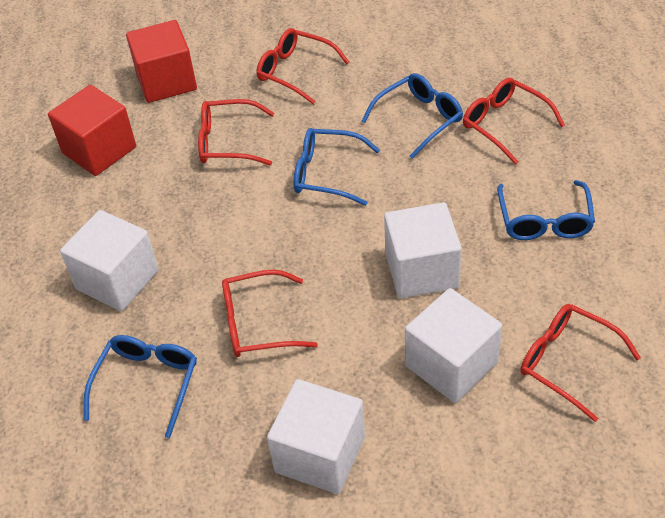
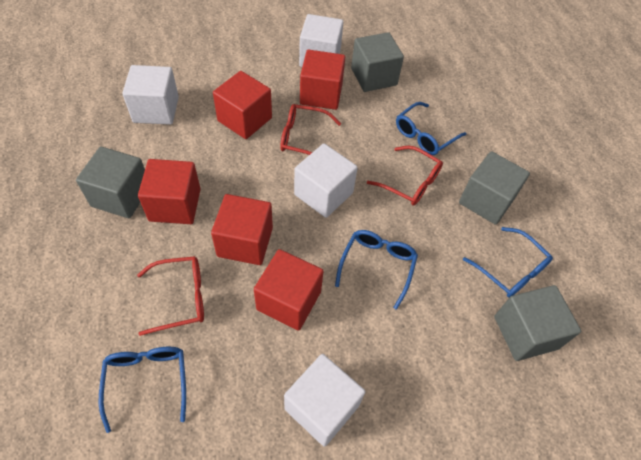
grey cube: 0 -> 4
red cube: 2 -> 5
red glasses: 5 -> 3

